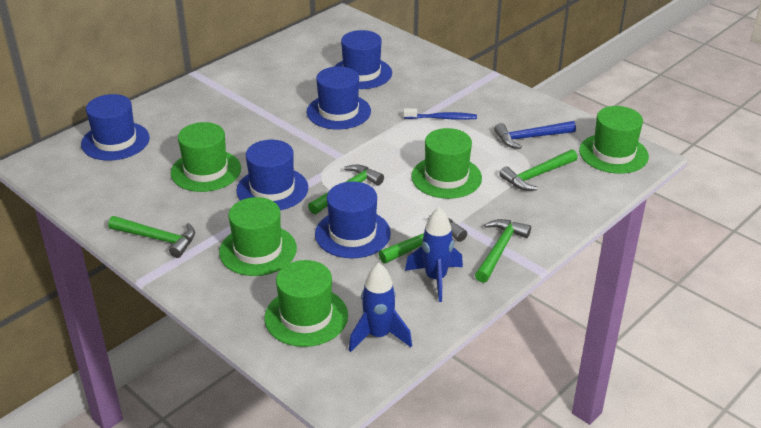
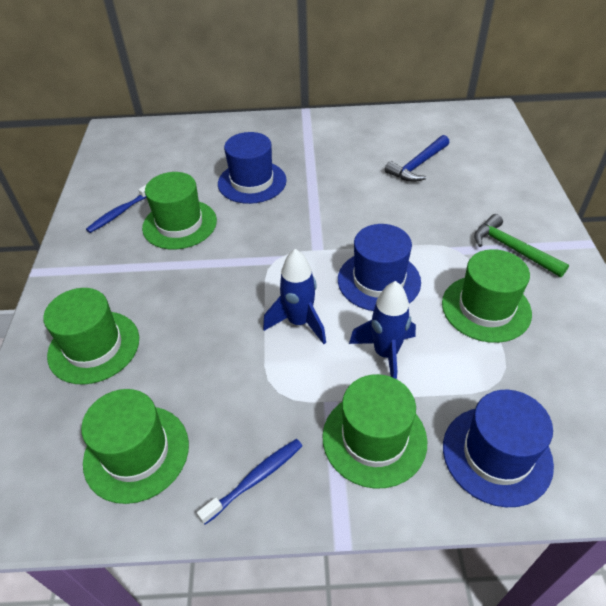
blue hat: 5 -> 3
blue toothbrush: 1 -> 2
green hammer: 5 -> 1

